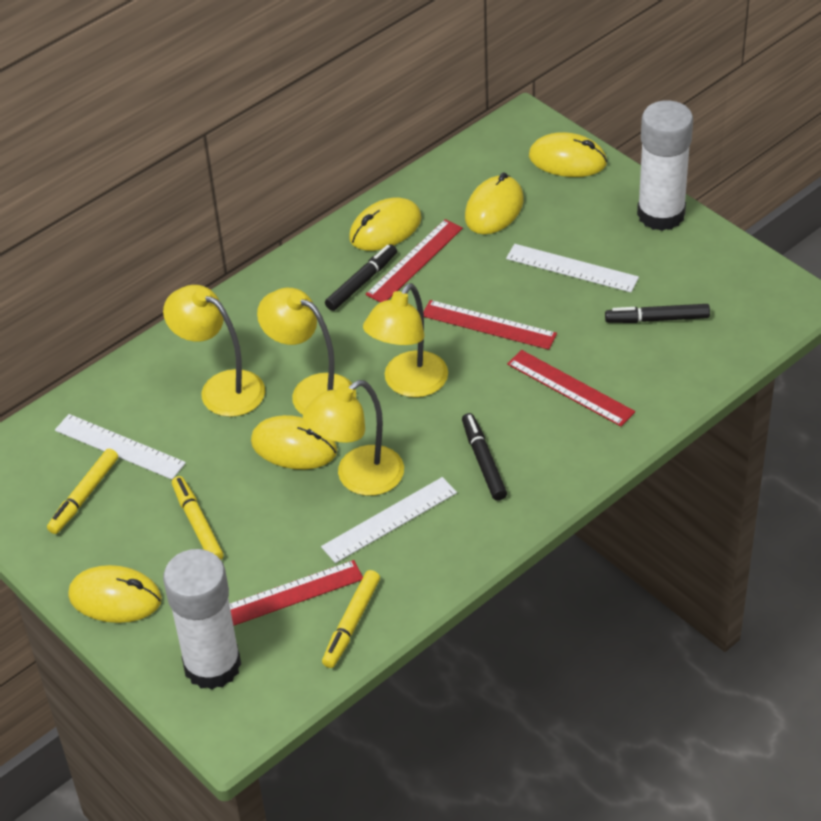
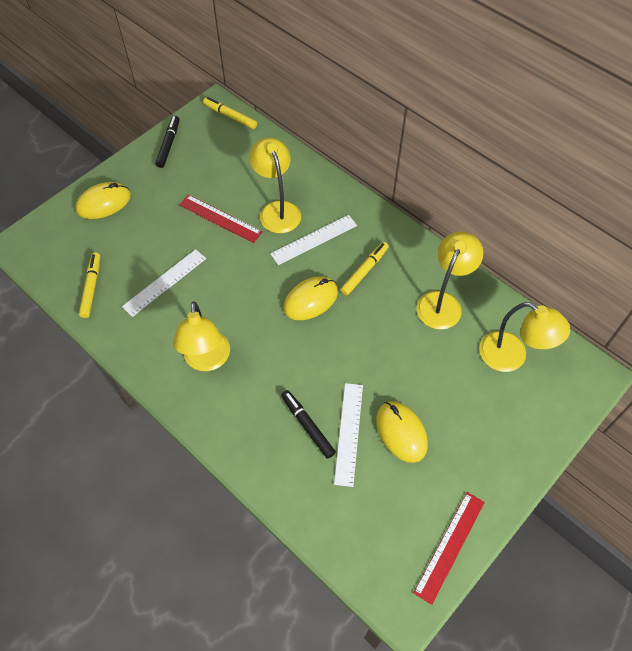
black marker: 3 -> 2
red ruler: 4 -> 2
white glue stick: 2 -> 0
yellow mouse: 5 -> 3

